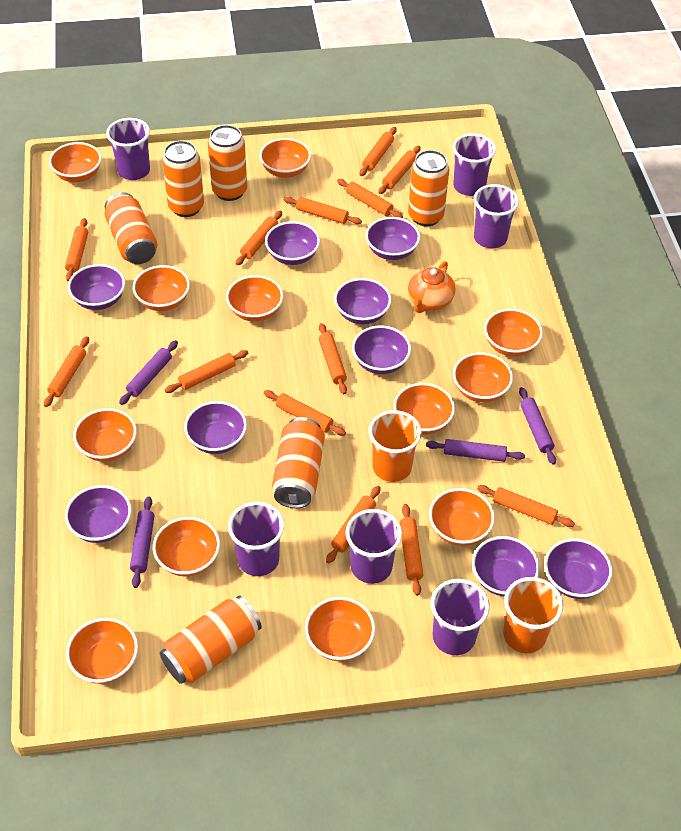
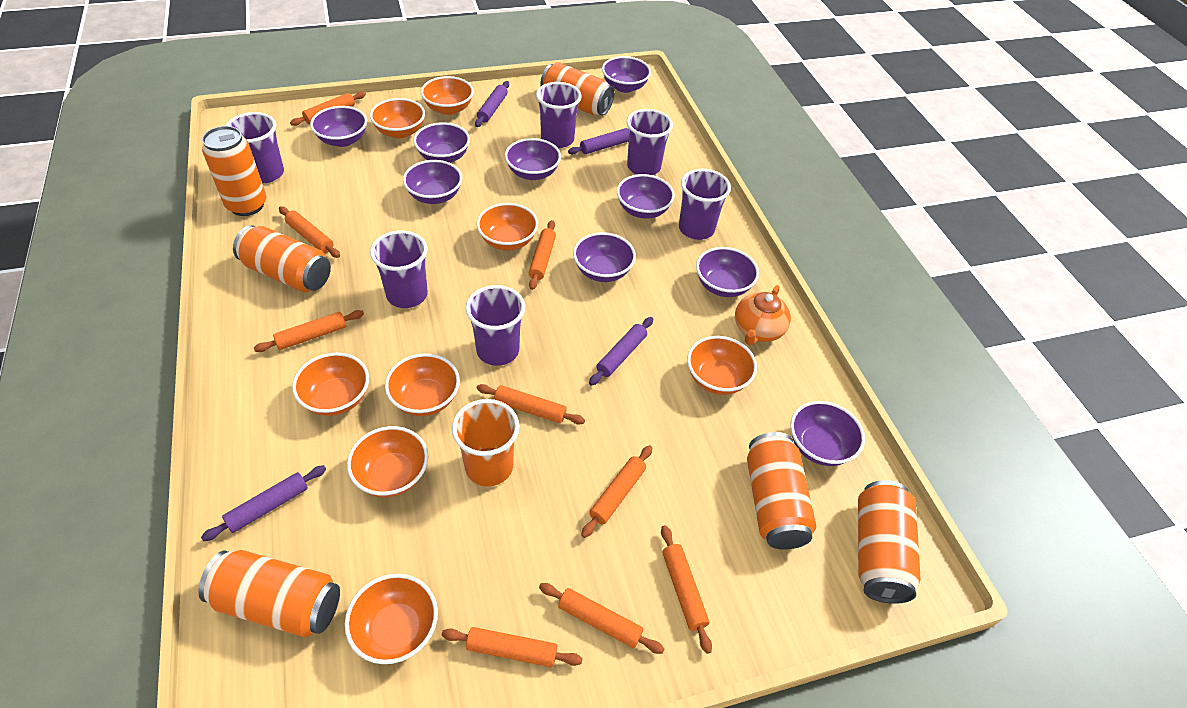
orange bowl: 12 -> 8
orange cup: 2 -> 1
orange rolling pin: 13 -> 9

